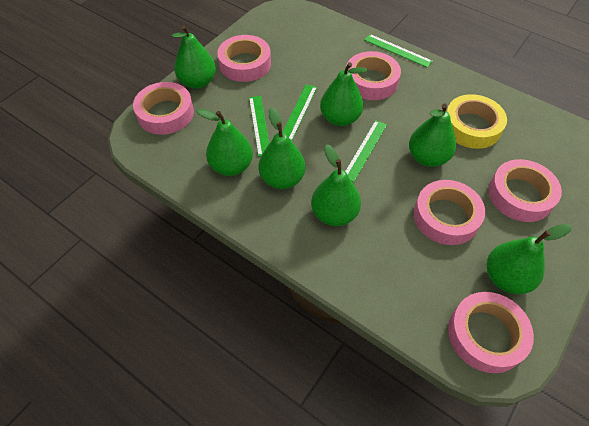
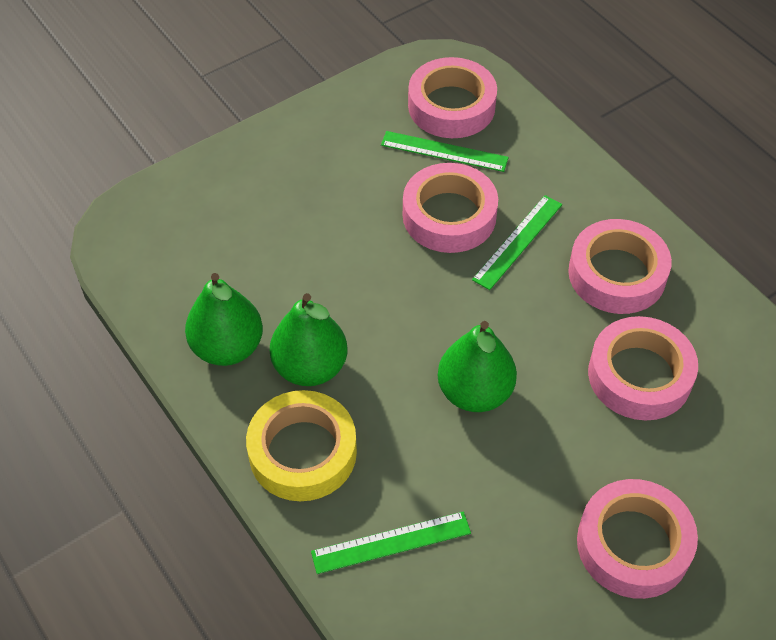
green pear: 7 -> 3
green ruler: 4 -> 3
pink tape: 6 -> 5

